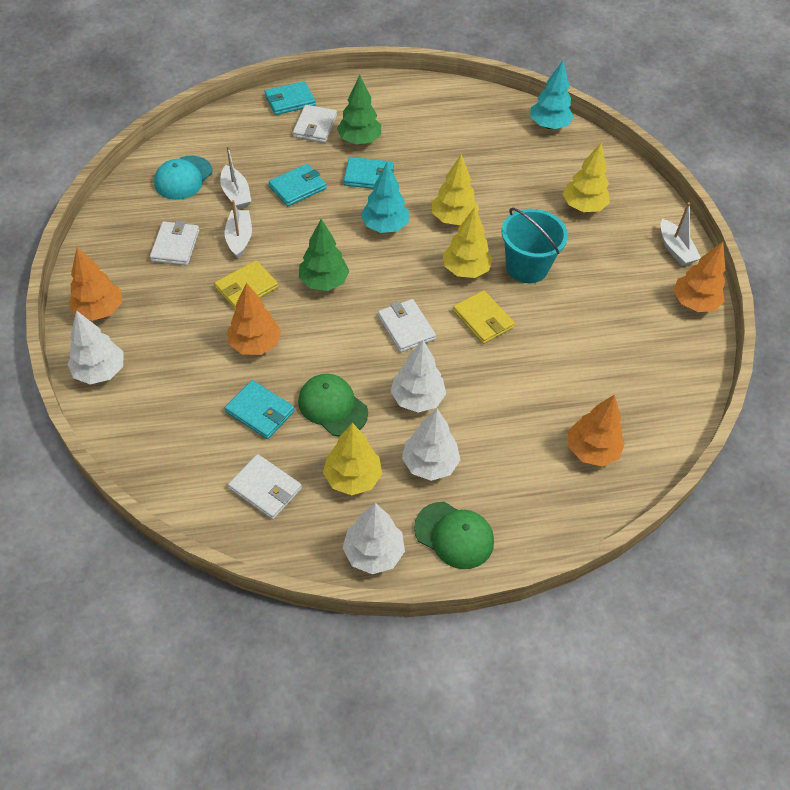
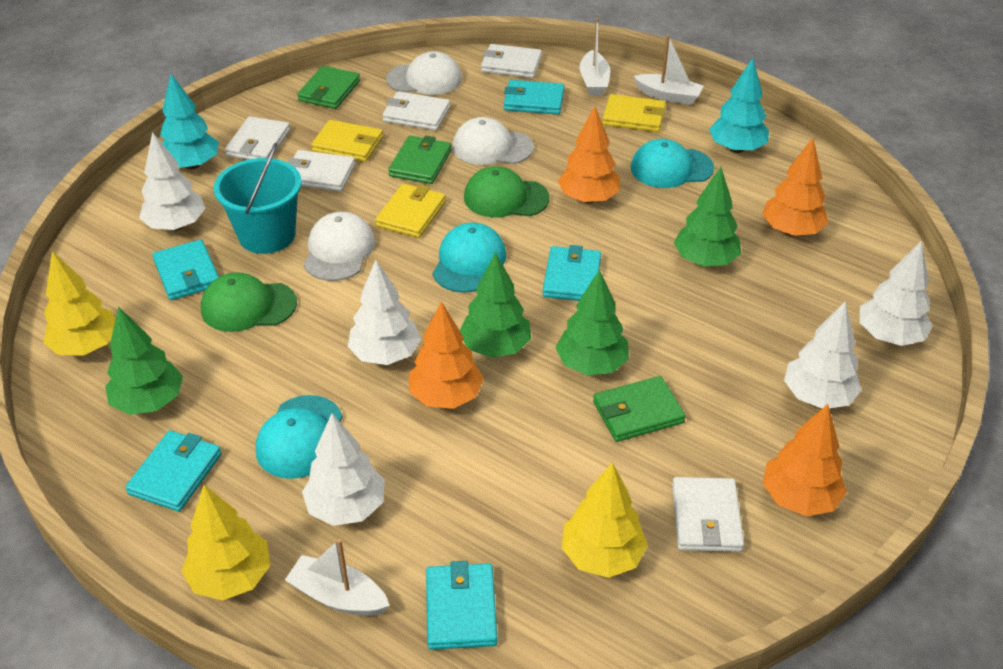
green tree: 2 -> 4
green wallet: 0 -> 3
turquoise cap: 1 -> 3
turquoise wallet: 4 -> 5
white cap: 0 -> 3
white tree: 4 -> 5
white wallet: 4 -> 5
yellow tree: 4 -> 3
yellow wallet: 2 -> 3

